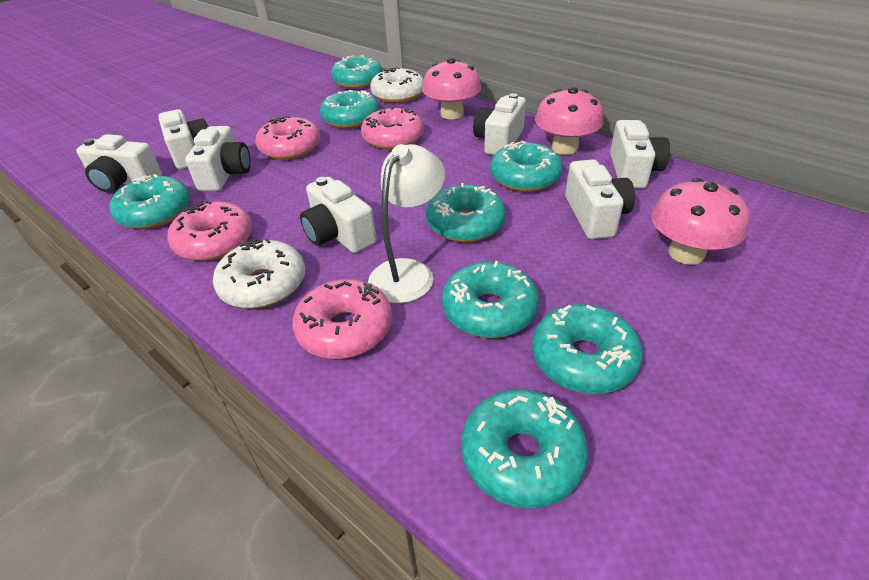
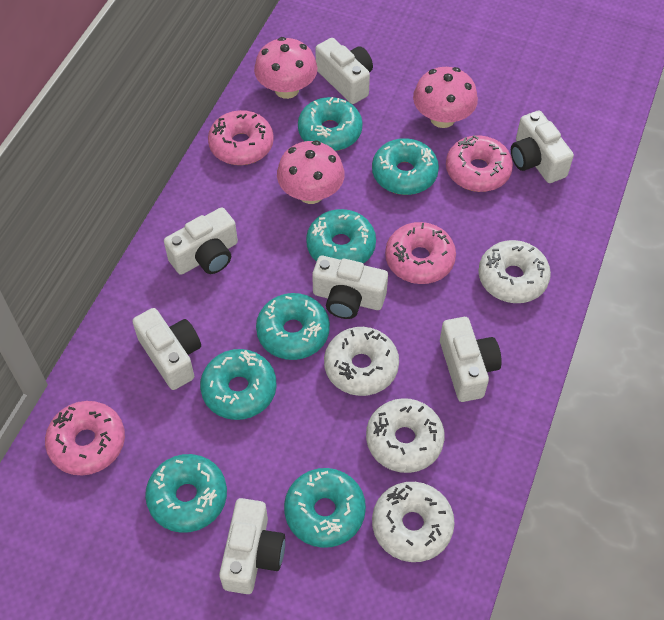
turquoise donut: 8 -> 7
white donut: 2 -> 4
white lamp: 1 -> 0

